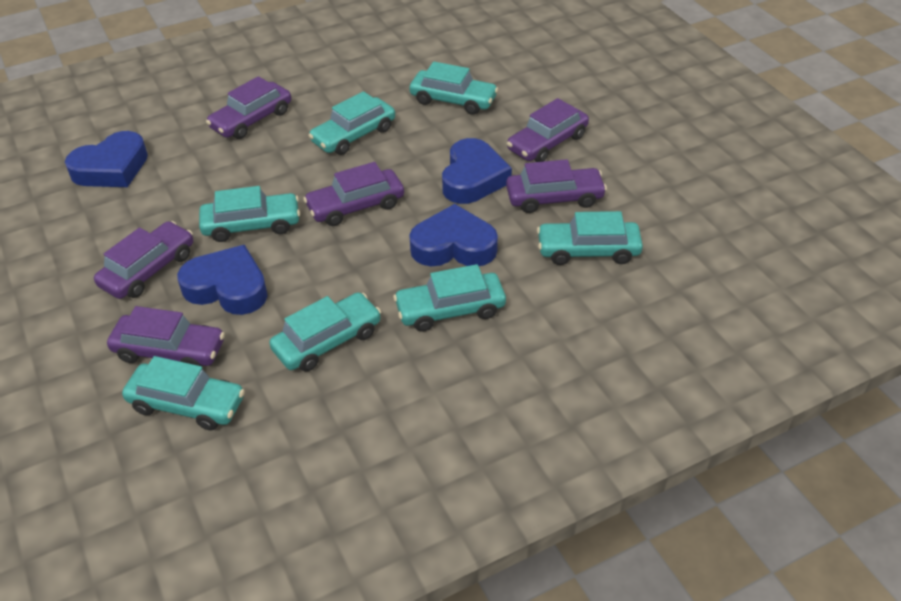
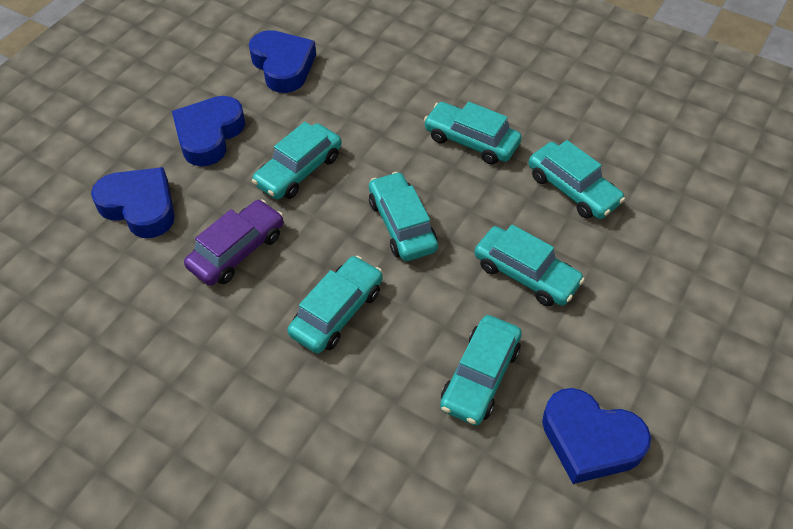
purple car: 6 -> 1

